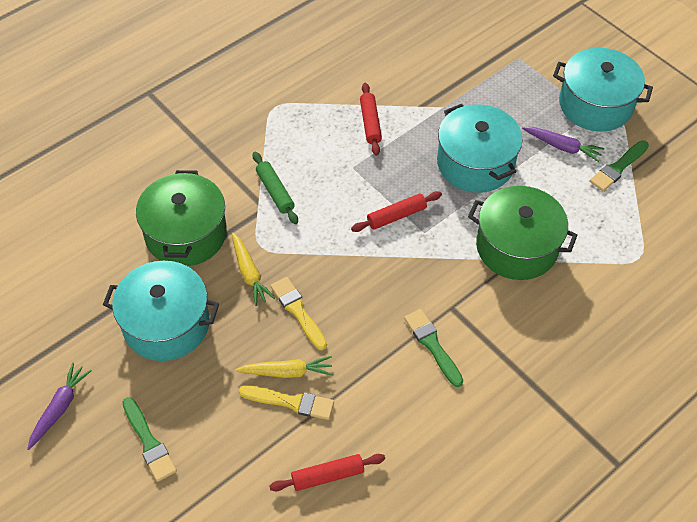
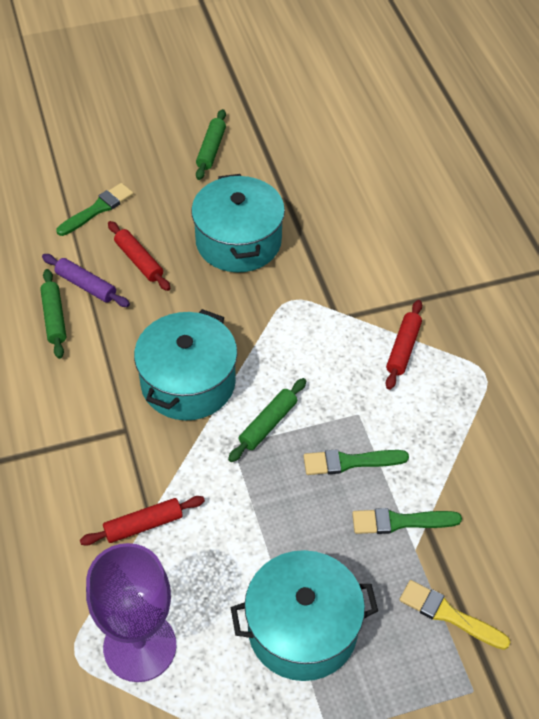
green pot: 2 -> 0
green rolling pin: 1 -> 3
purple carrot: 2 -> 0
purple goblet: 0 -> 1
purple rolling pin: 0 -> 1
yellow brush: 2 -> 1
yellow carrot: 2 -> 0

